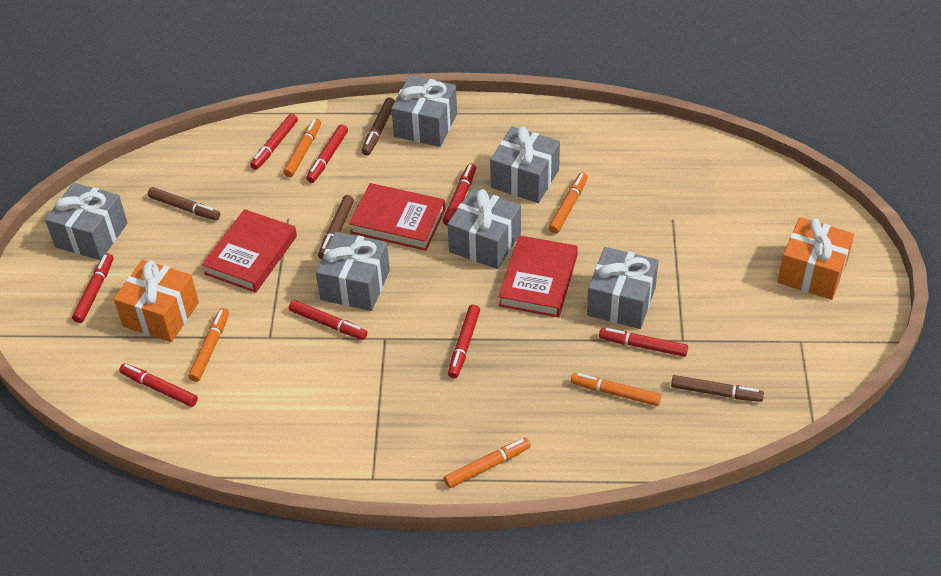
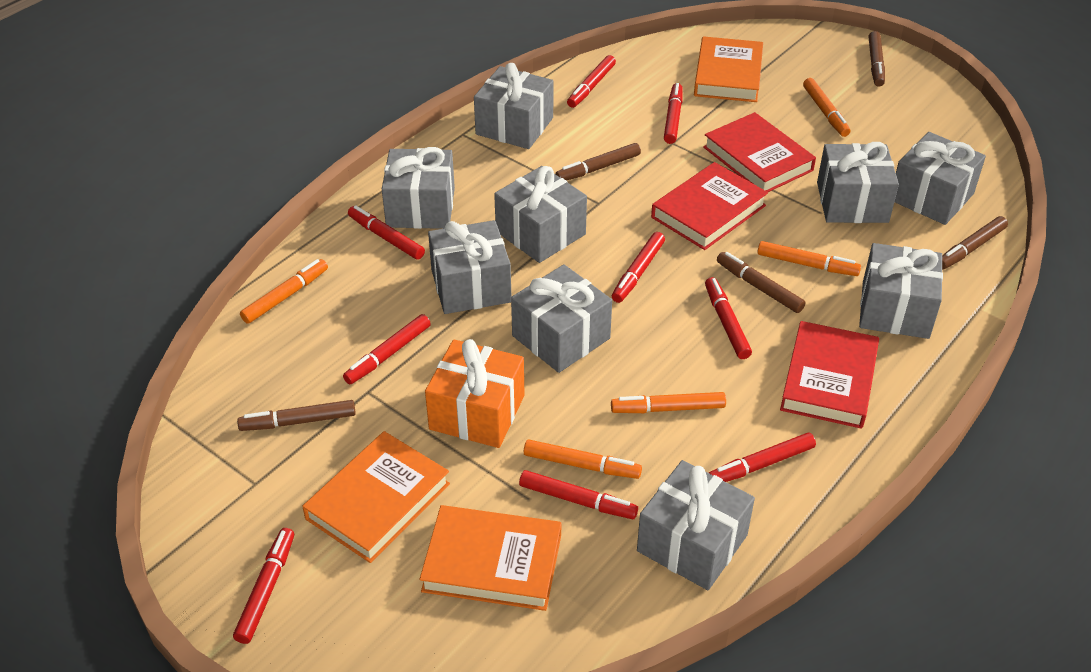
brown marker: 4 -> 5
grey gift: 6 -> 9
orange book: 0 -> 3
orange gift: 2 -> 1
red marker: 8 -> 9

